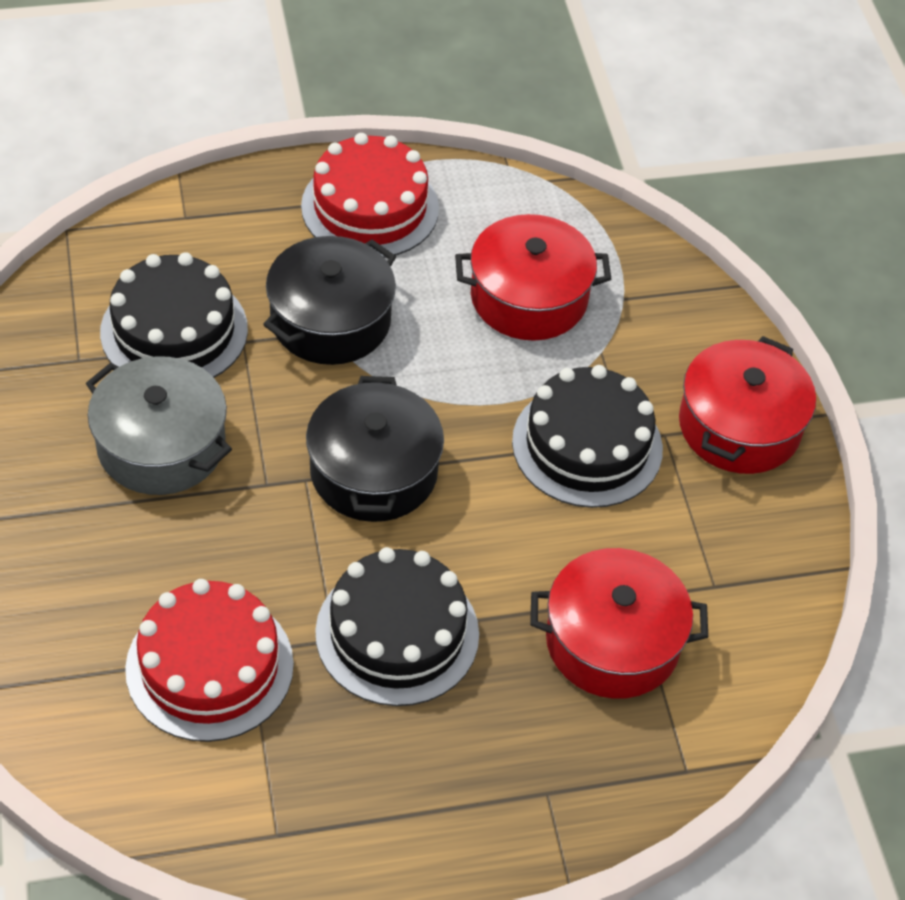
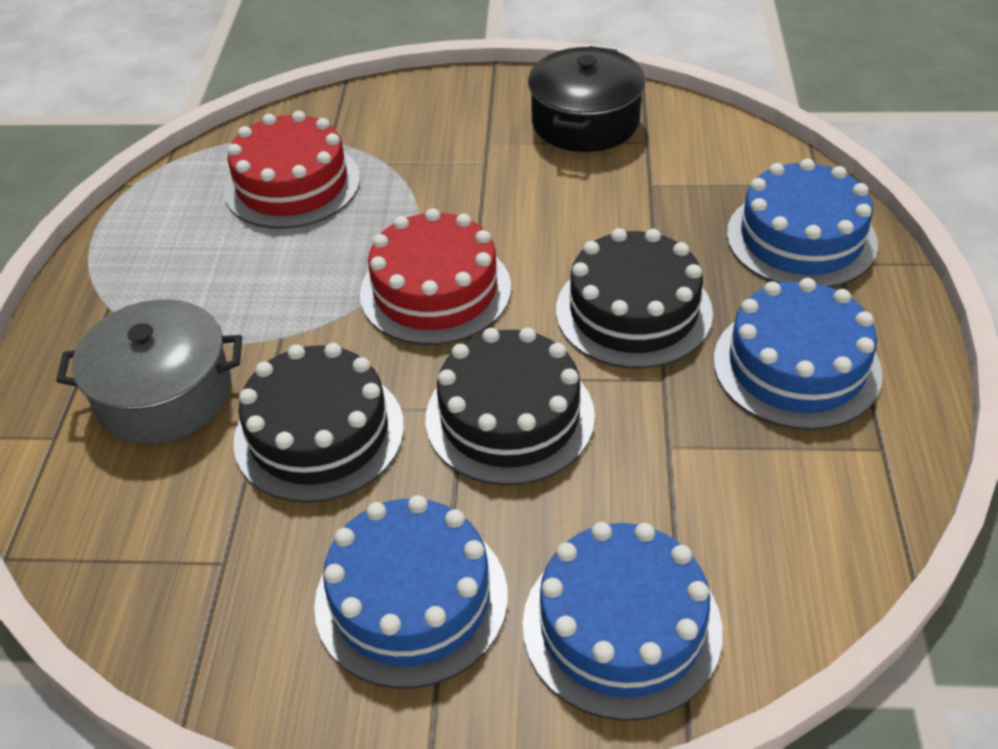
black pot: 2 -> 1
blue cake: 0 -> 4
red pot: 3 -> 0

